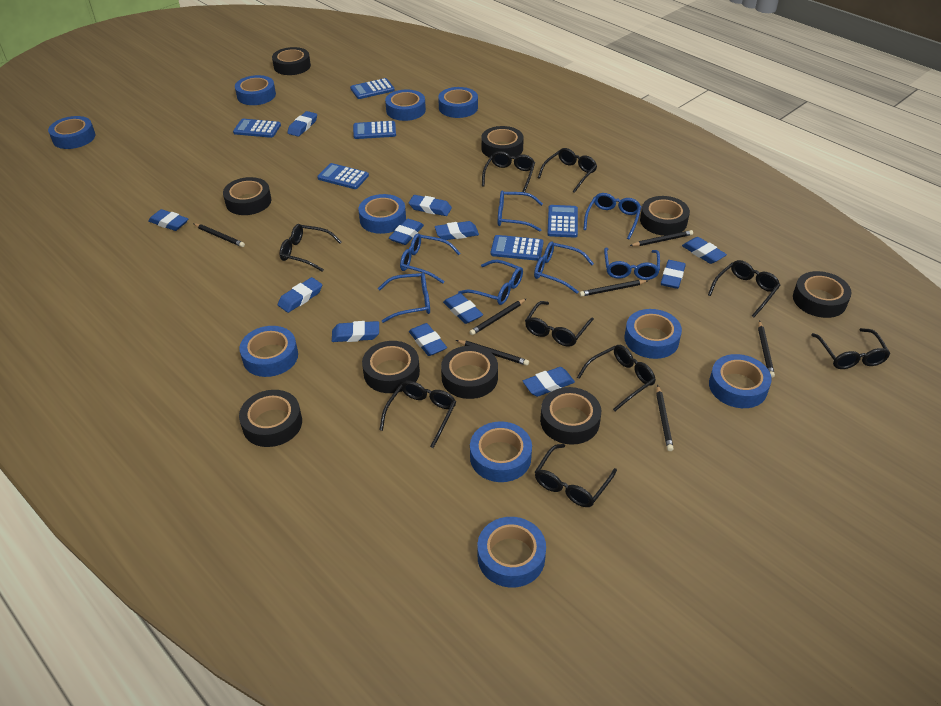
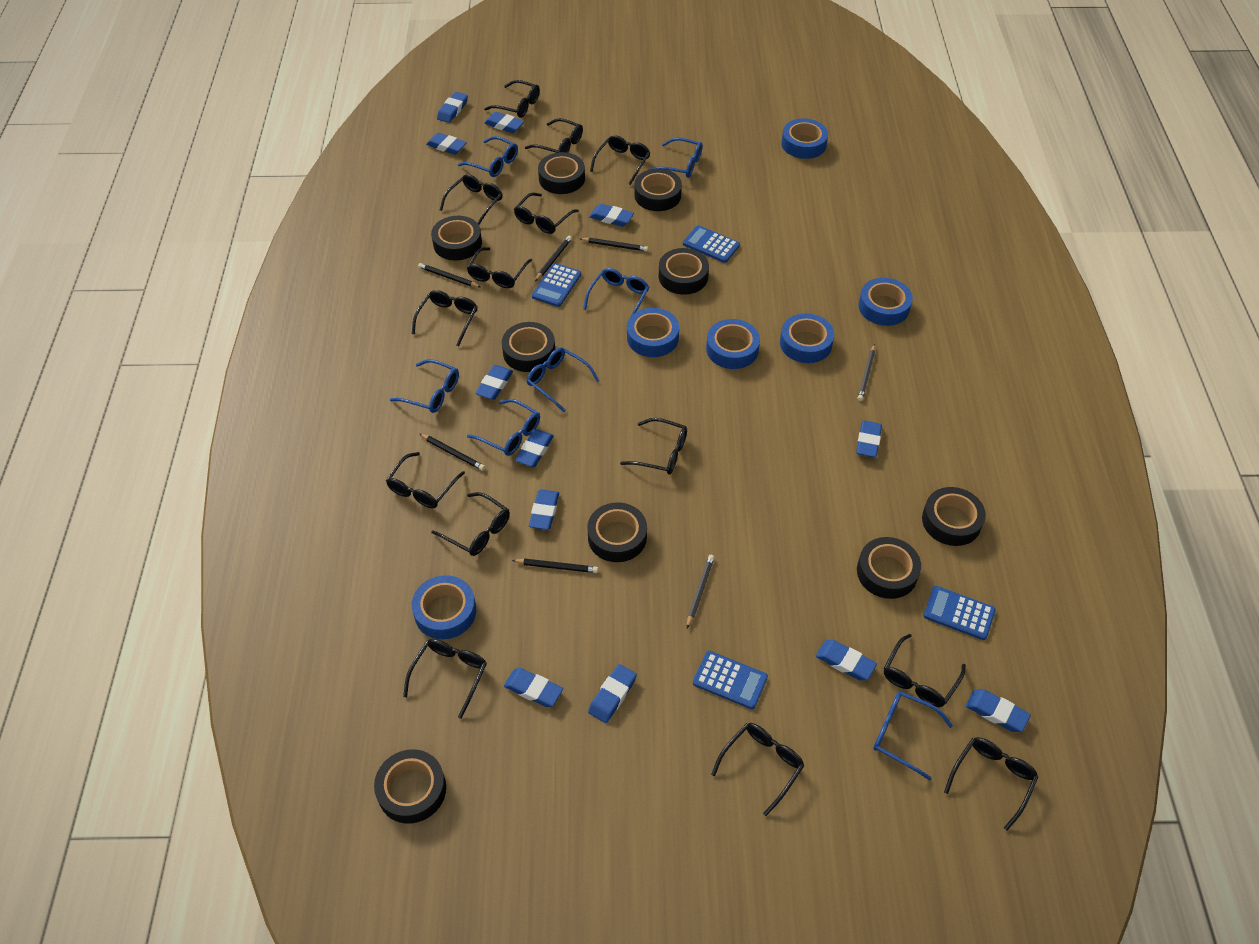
black glasses: 9 -> 14
blue calculator: 6 -> 4
blue tape: 10 -> 6

